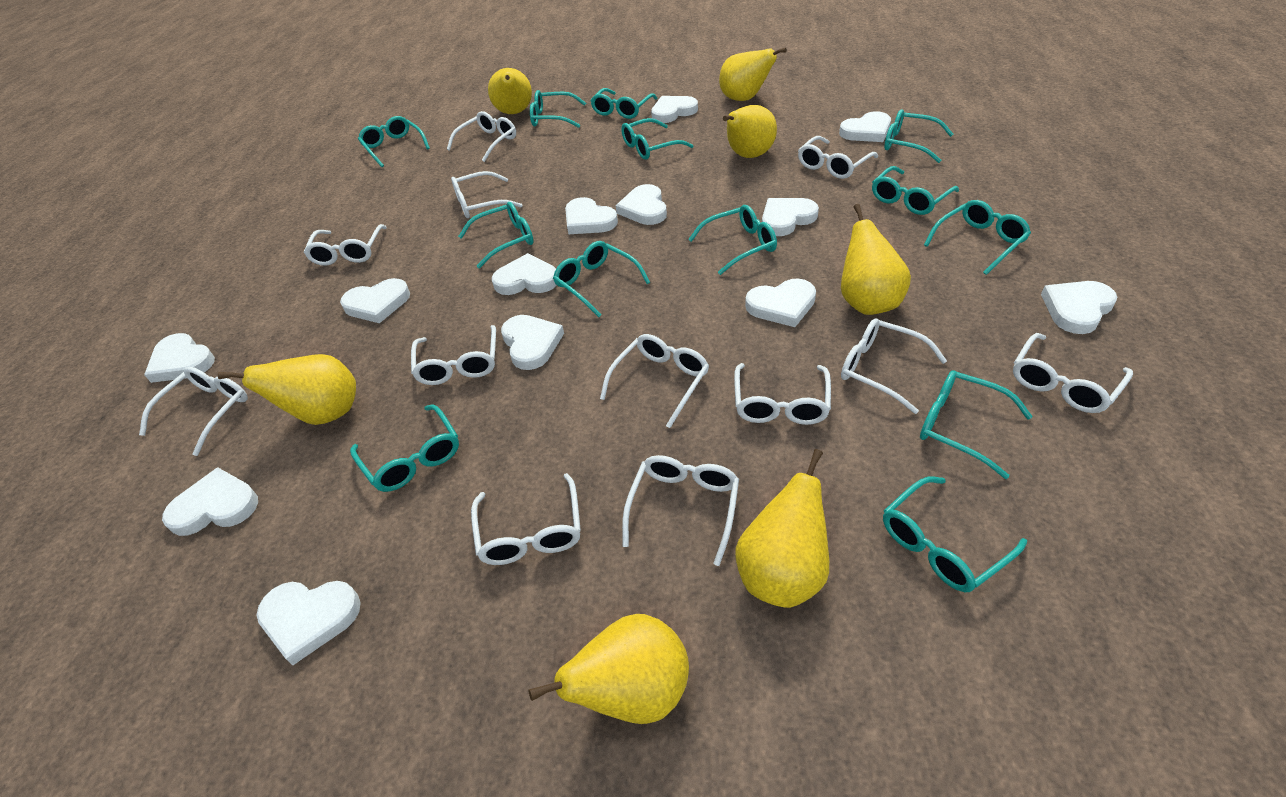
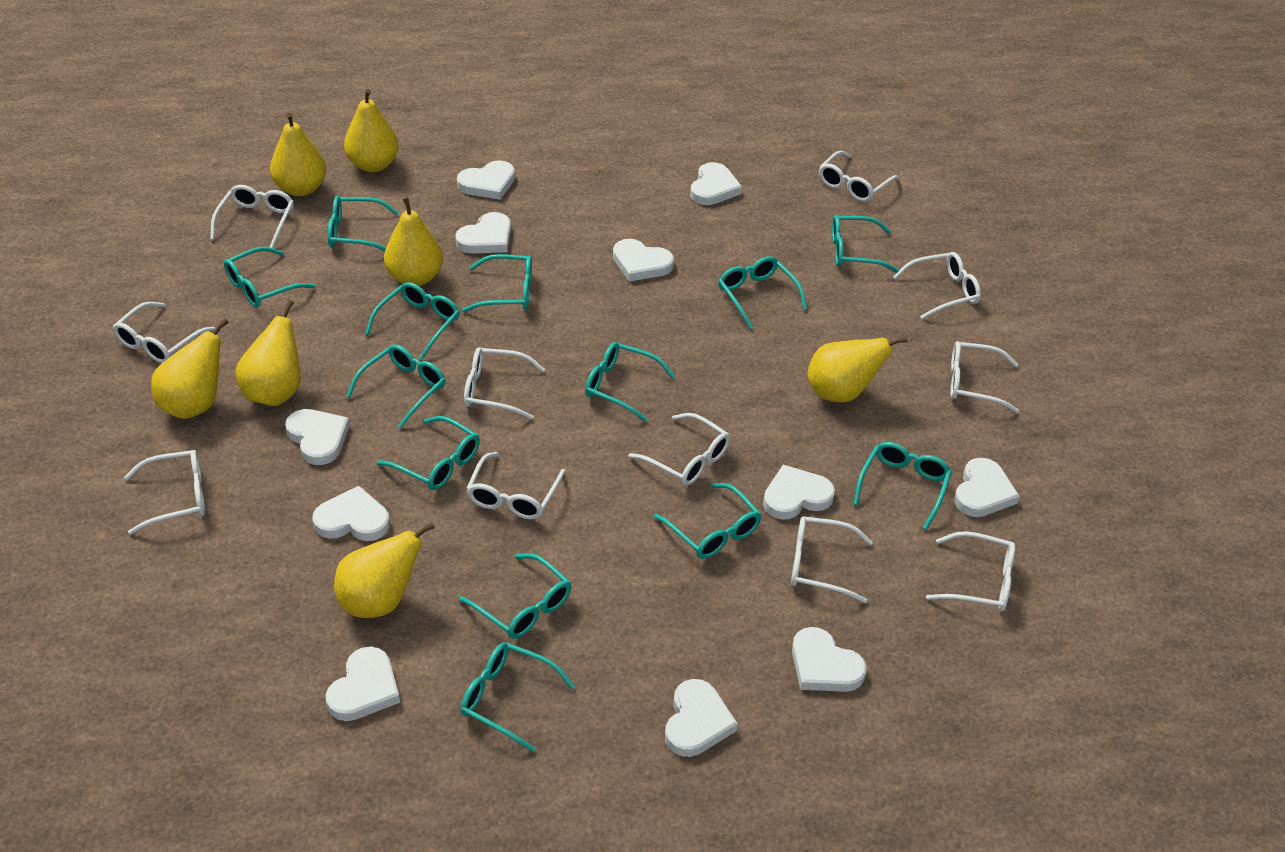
white glasses: 12 -> 11
white heart: 13 -> 11

